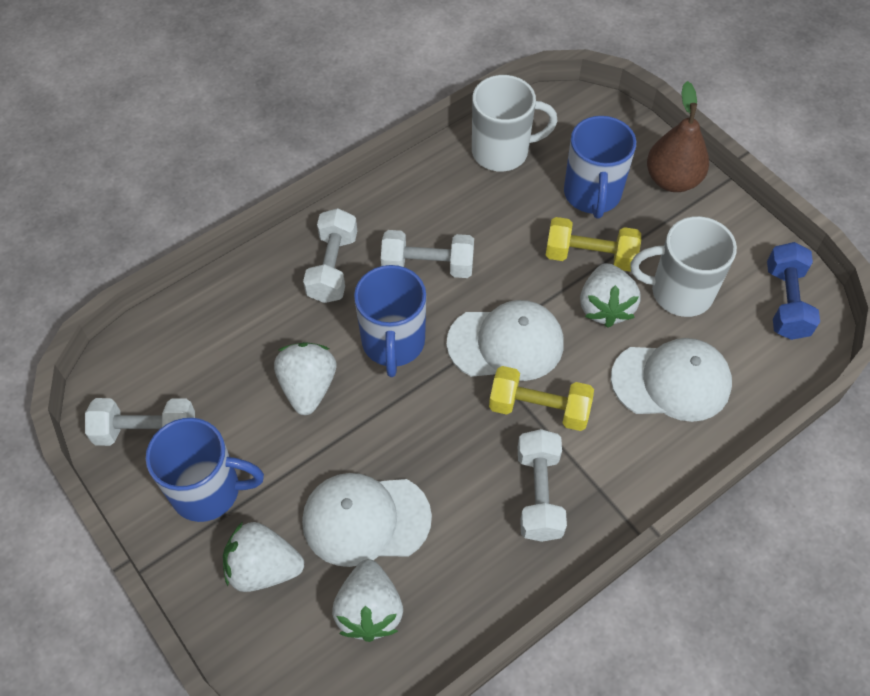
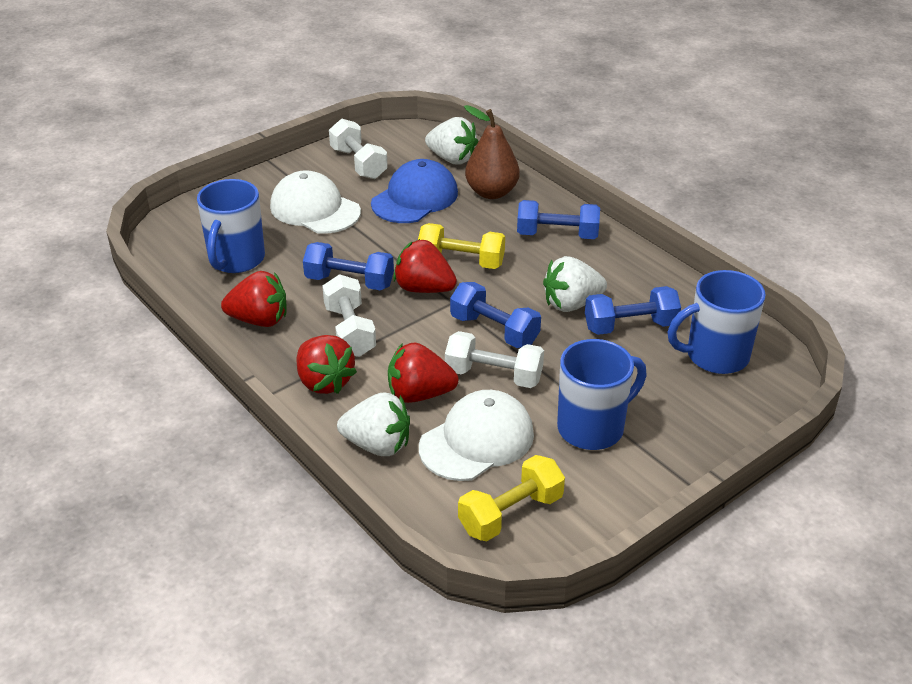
blue cap: 0 -> 1
blue dumbbell: 1 -> 4
red strawberry: 0 -> 4
white cap: 3 -> 2
white dumbbell: 4 -> 3
white mug: 2 -> 0
white strawberry: 4 -> 3

